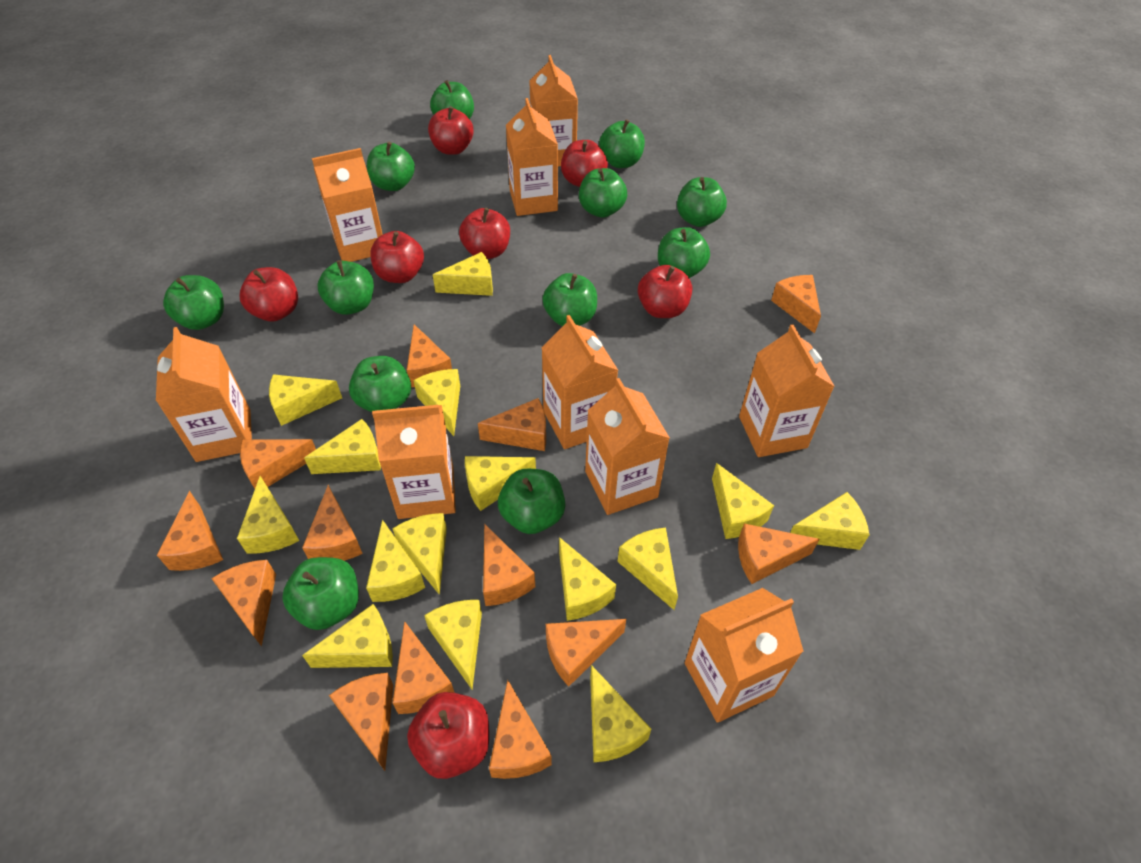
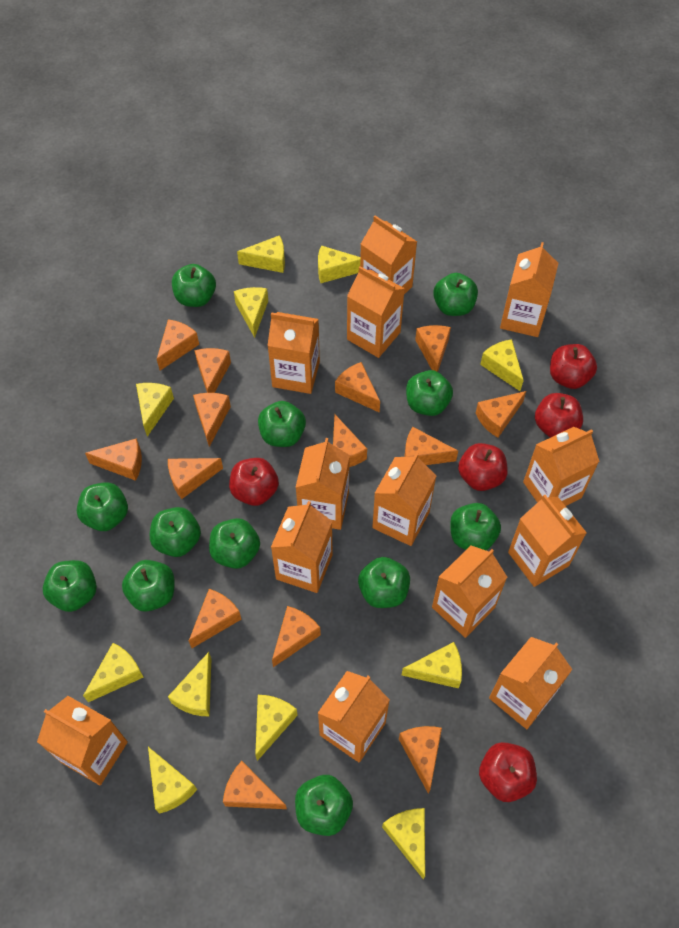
orange carton: 9 -> 13
orange cheese: 13 -> 14
red apple: 7 -> 5
yellow cheese: 15 -> 11

